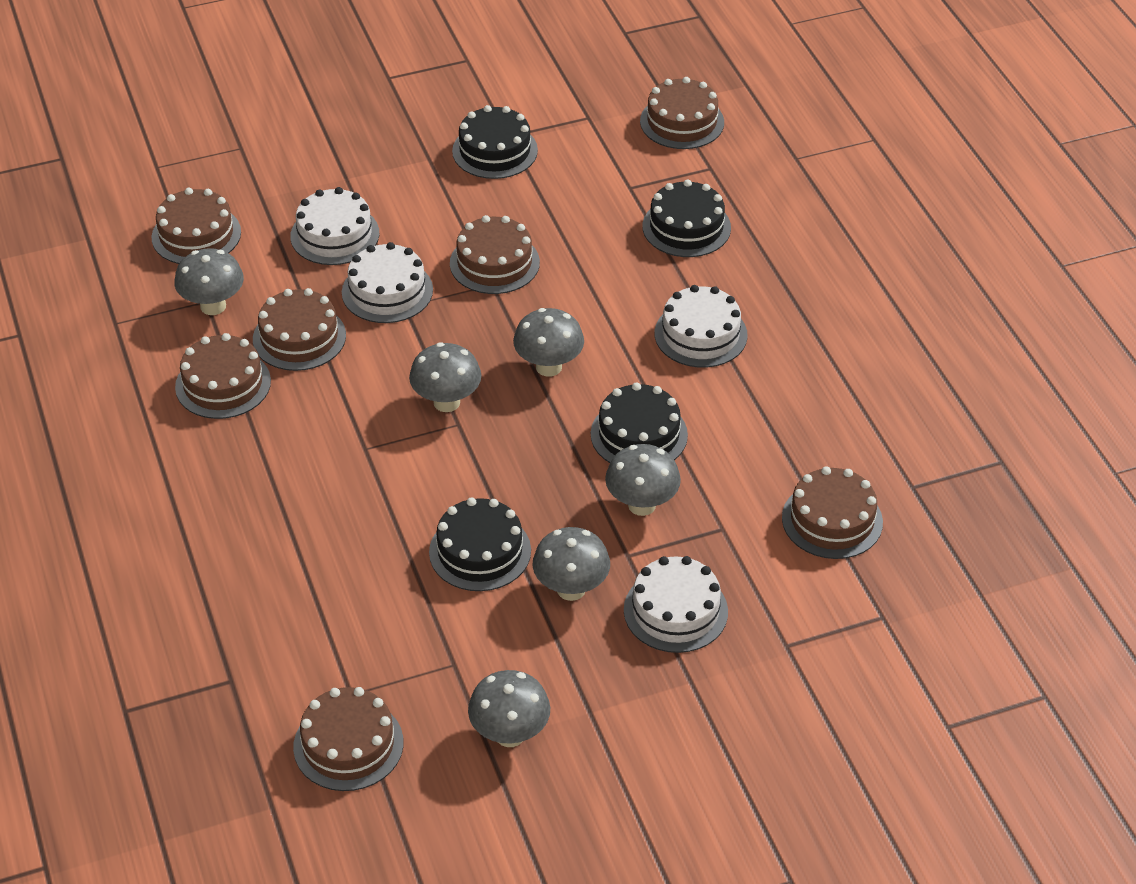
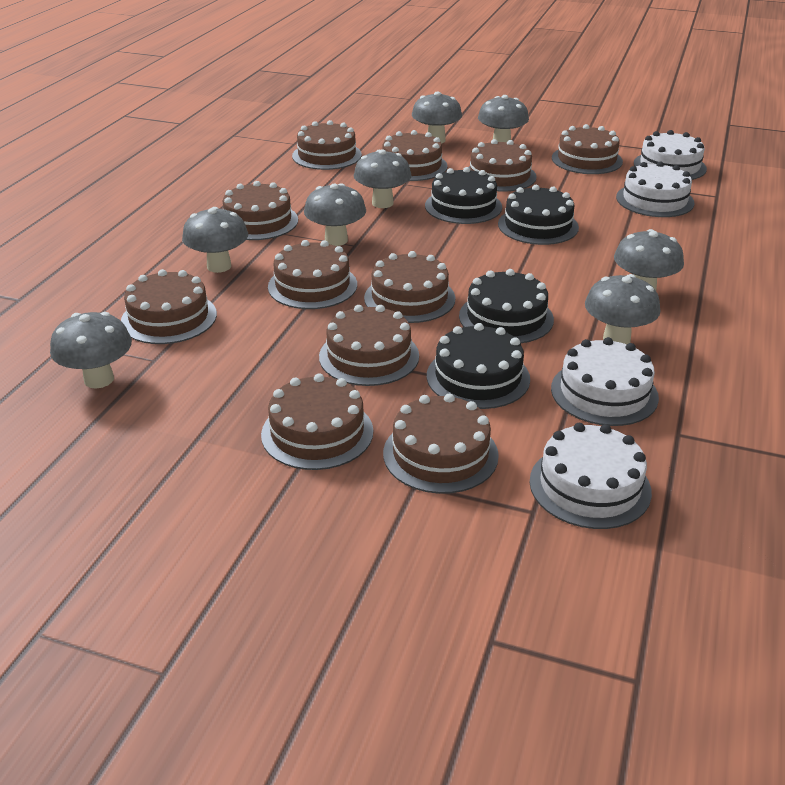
brown cake: 7 -> 11
grey mushroom: 6 -> 8

